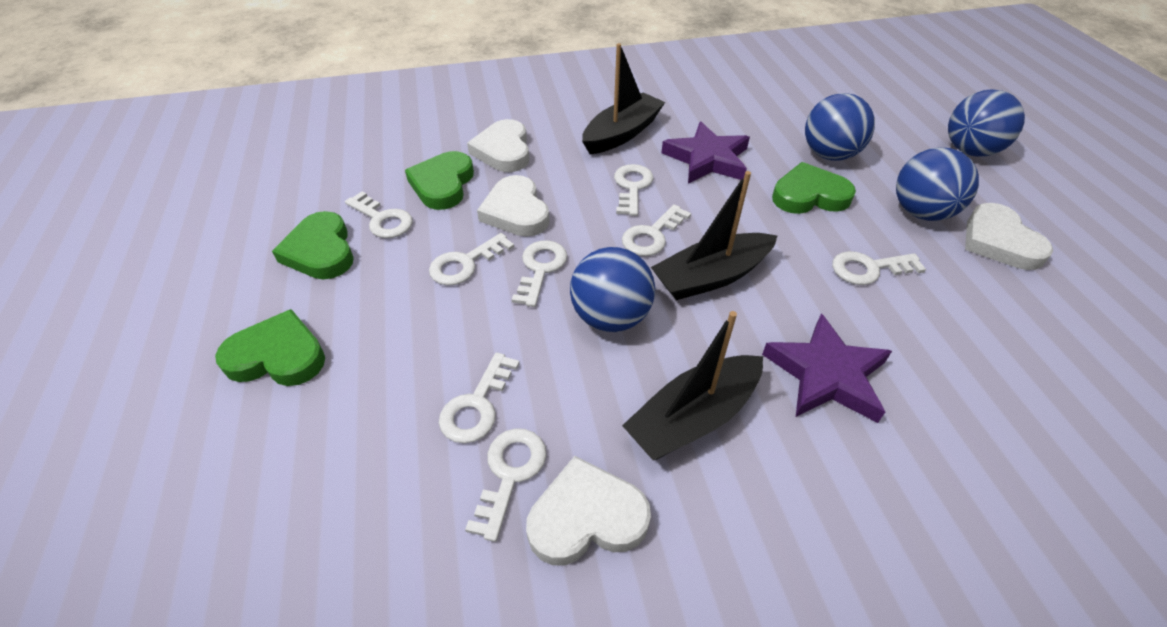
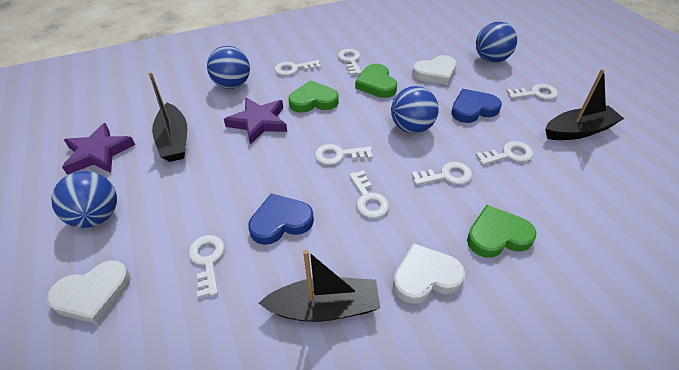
blue heart: 0 -> 2
green heart: 4 -> 3
white heart: 4 -> 3

